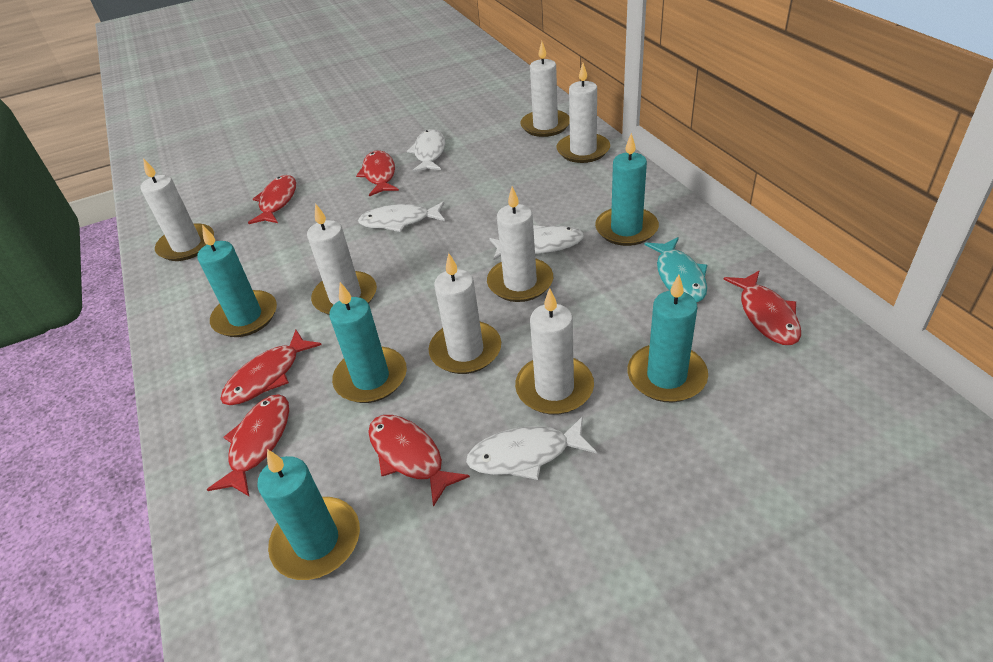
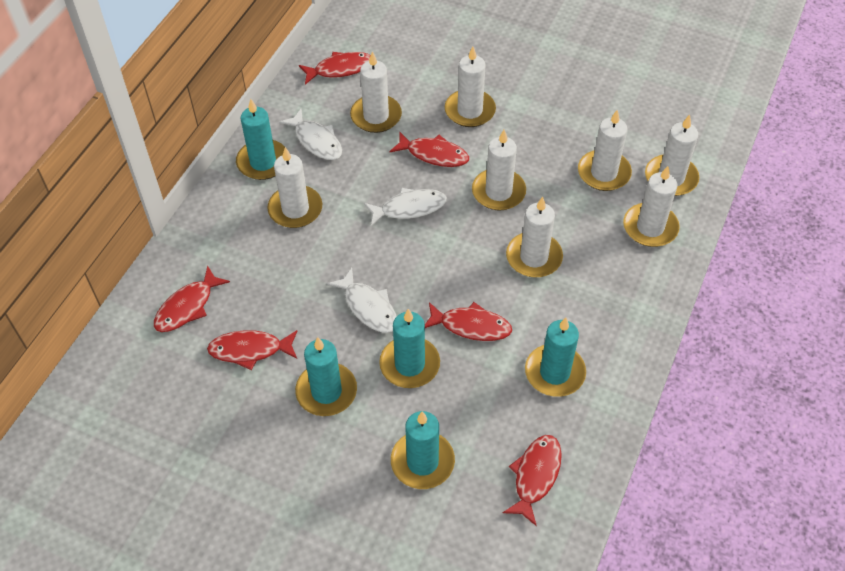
turquoise fish: 1 -> 0
white candle: 7 -> 8
white fish: 4 -> 3

